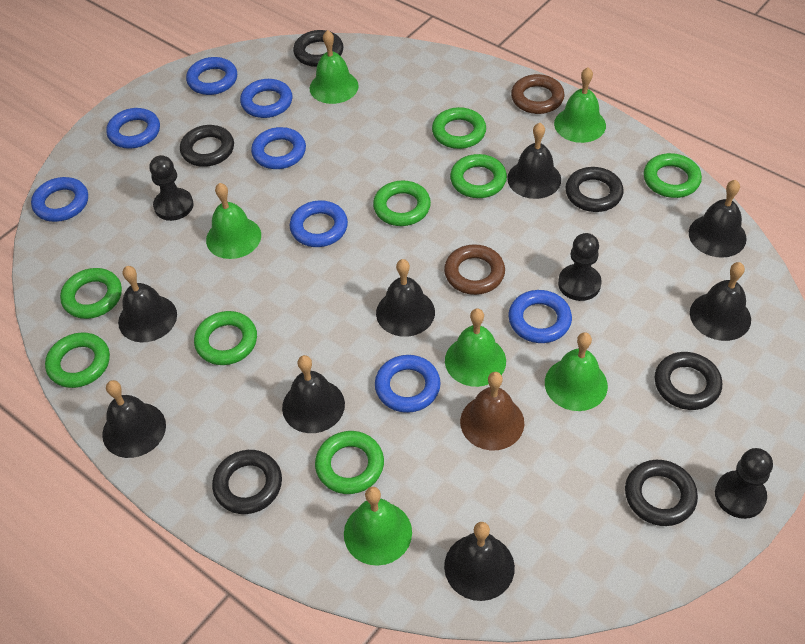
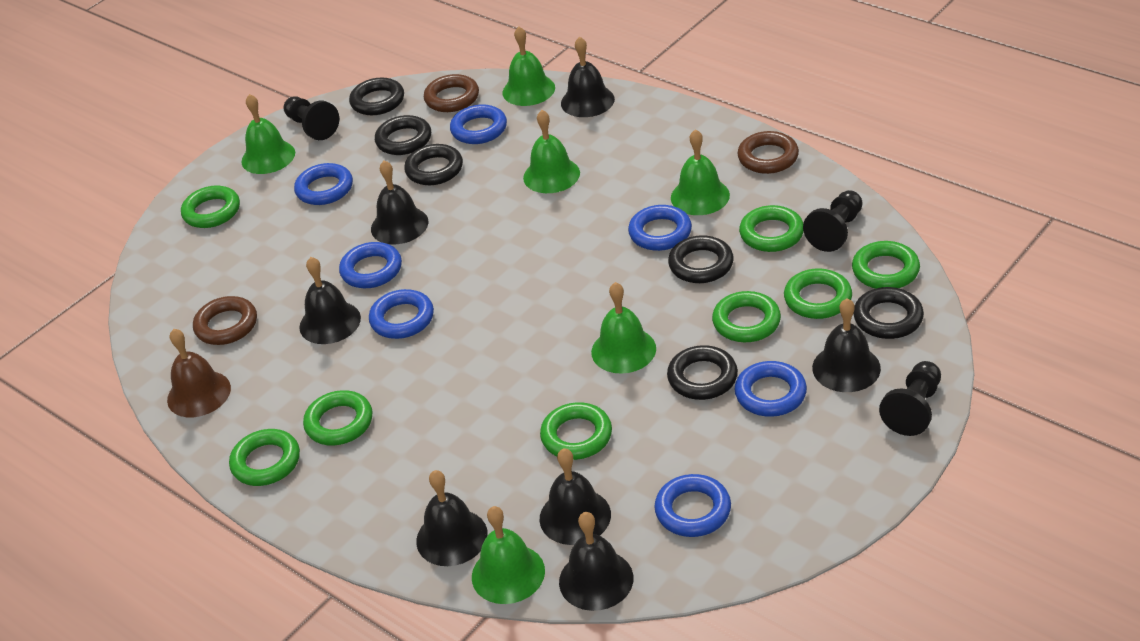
black bell: 8 -> 7
blue ring: 8 -> 7
brown ring: 2 -> 3

